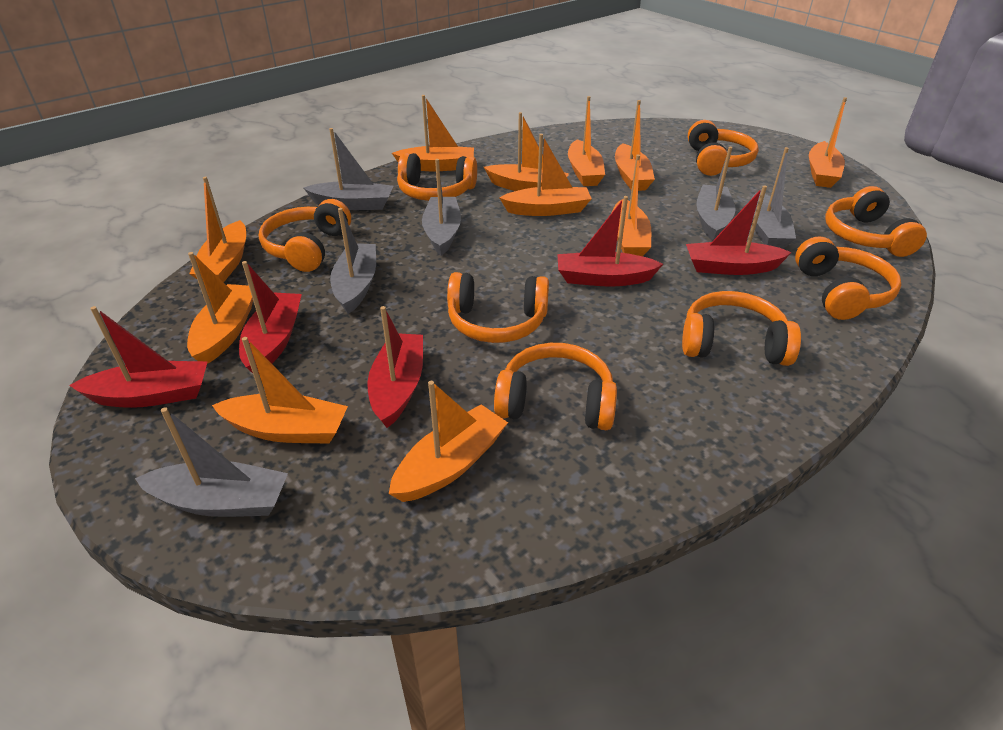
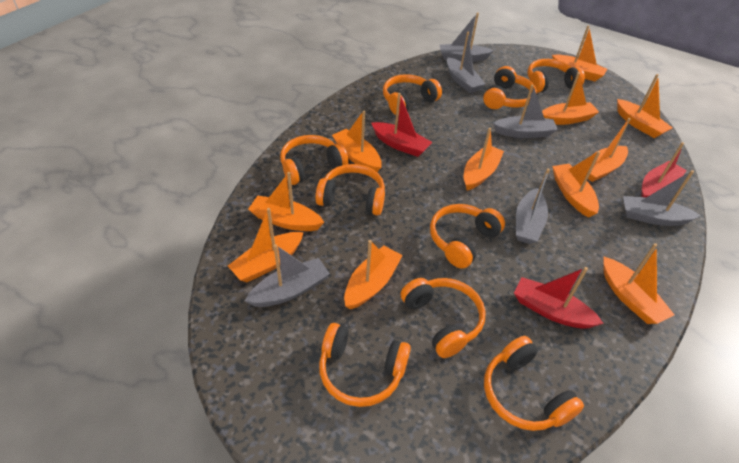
orange headphones: 8 -> 9
red boat: 5 -> 3

